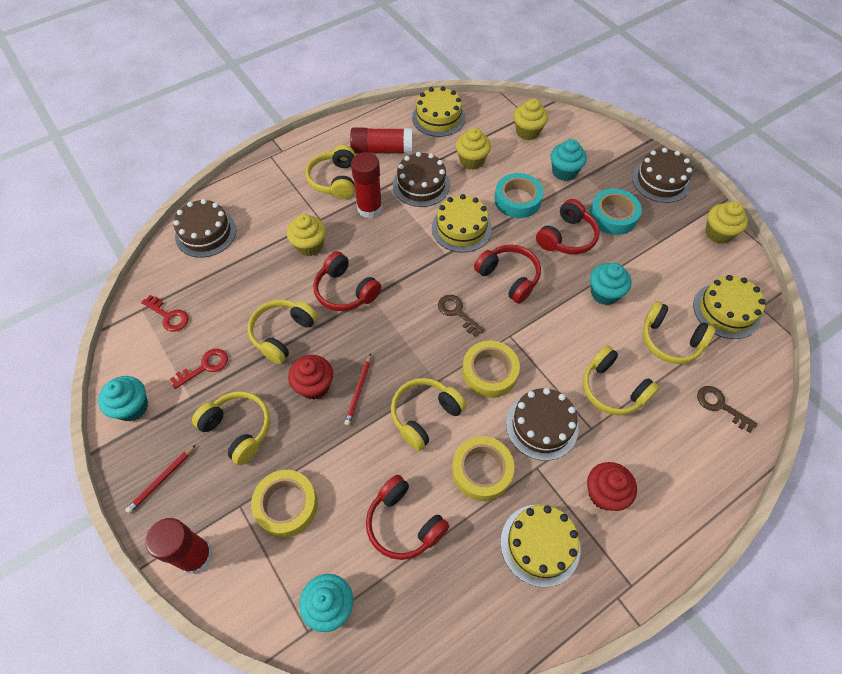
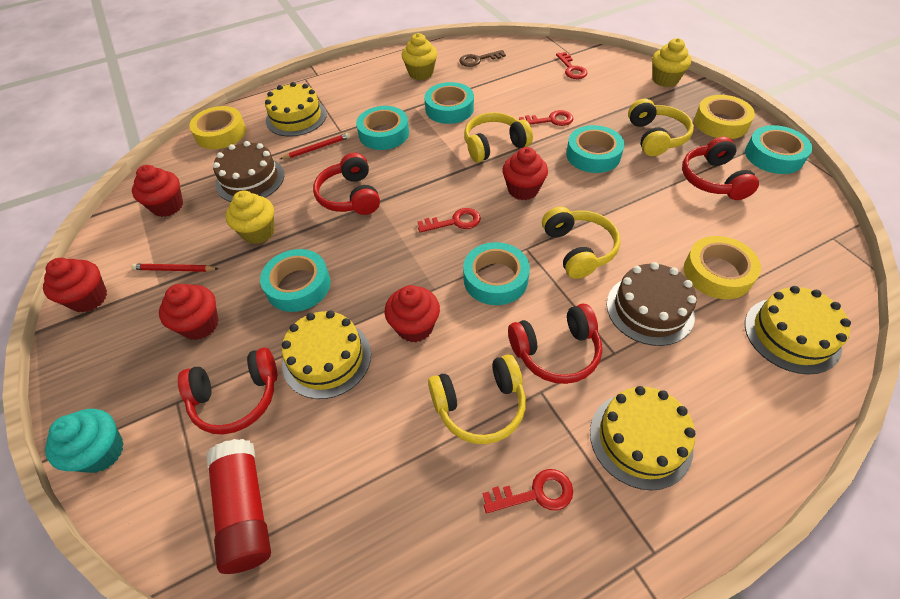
brown cake: 4 -> 2
brown key: 2 -> 1
red cupcake: 2 -> 5
red glue stick: 3 -> 1
red key: 2 -> 4
turquoise cupcake: 4 -> 1
turquoise tape: 2 -> 6
yellow cupcake: 4 -> 3
yellow headphones: 6 -> 4

